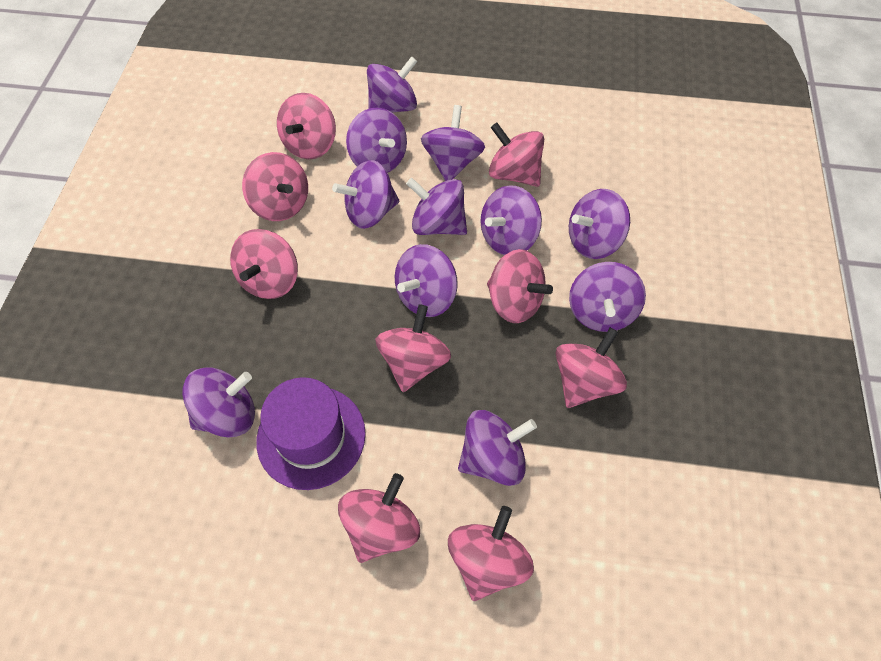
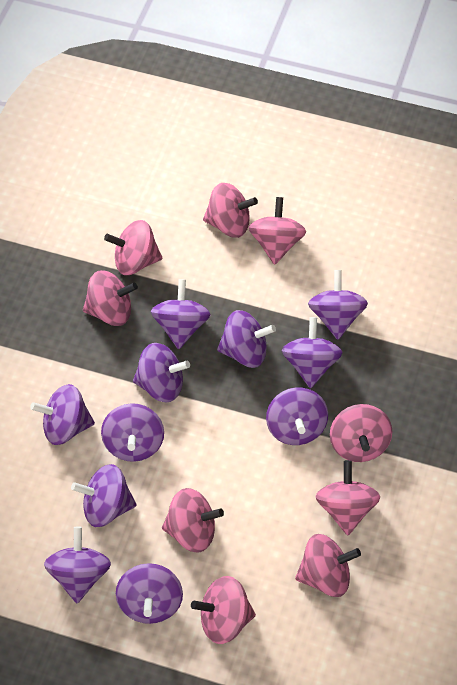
purple hat: 1 -> 0

